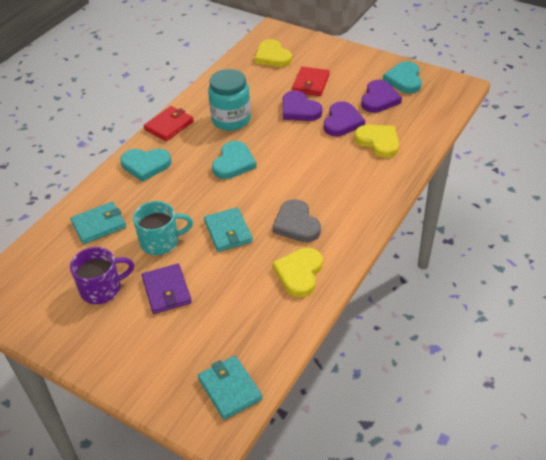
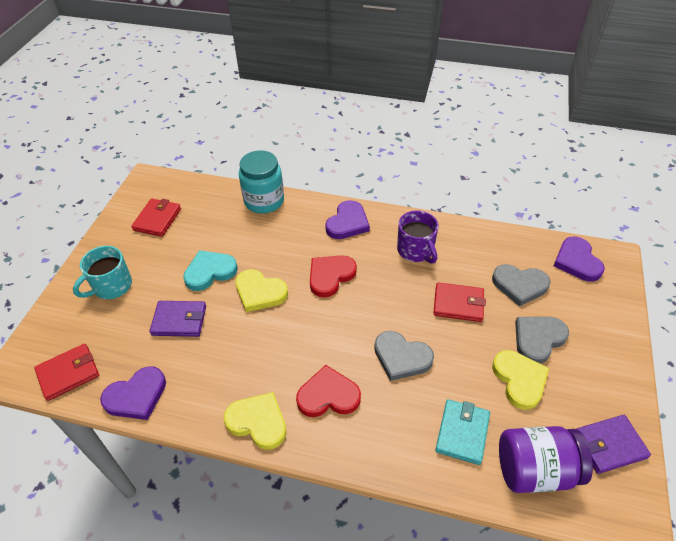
grey heart: 1 -> 3
purple jar: 0 -> 1
purple wallet: 1 -> 2
red heart: 0 -> 2
red wallet: 2 -> 3
turquoise heart: 3 -> 1
turquoise wallet: 3 -> 1

